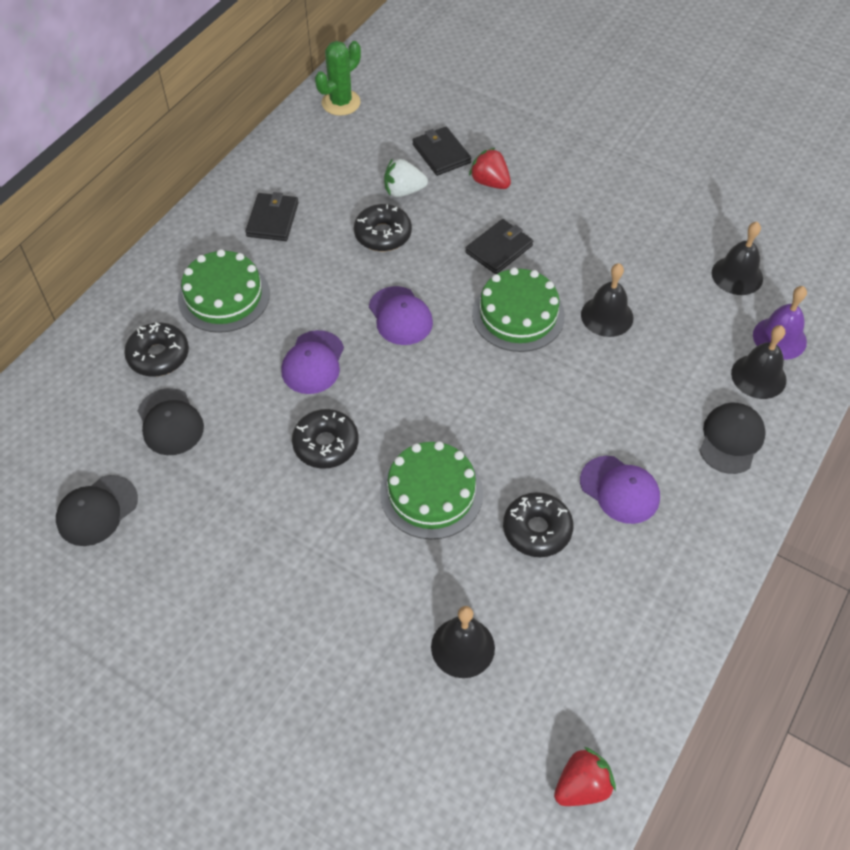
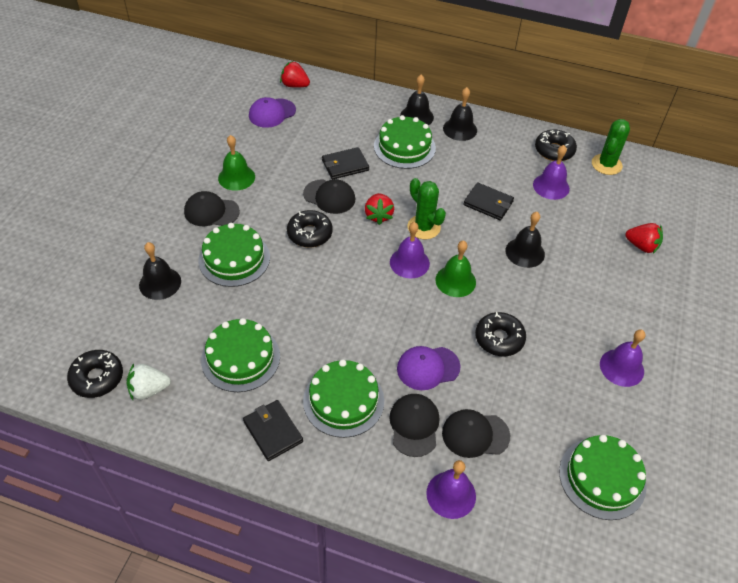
black cap: 3 -> 4
green bell: 0 -> 2
green cactus: 1 -> 2
green cake: 3 -> 5
purple bell: 1 -> 4
purple cap: 3 -> 2
red strawberry: 2 -> 3

